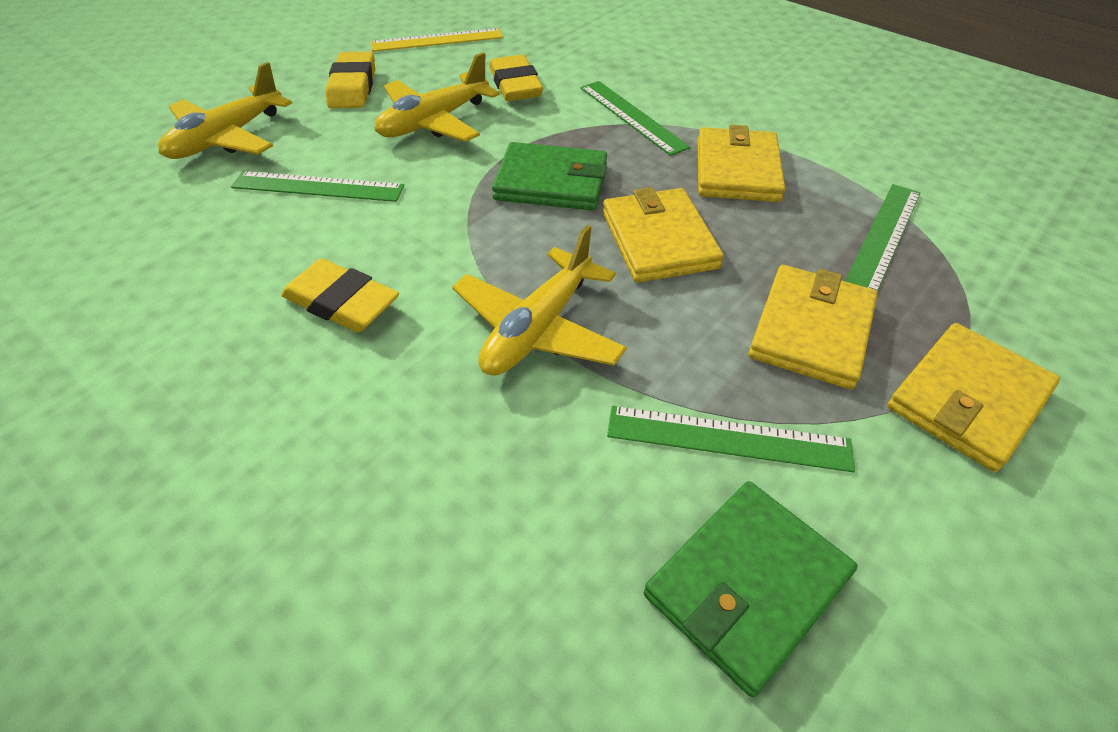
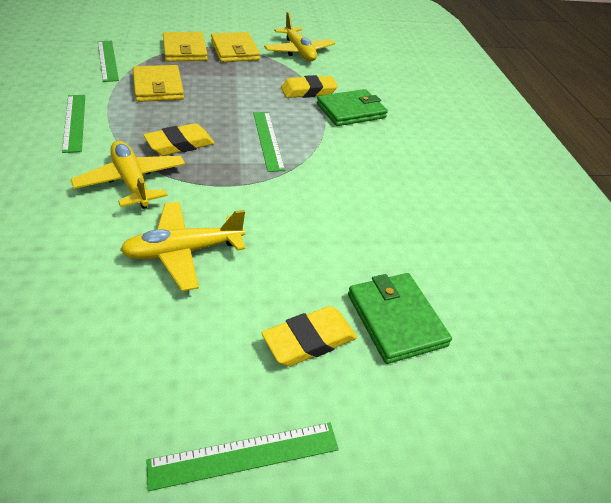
yellow ruler: 1 -> 0
yellow wallet: 4 -> 3

